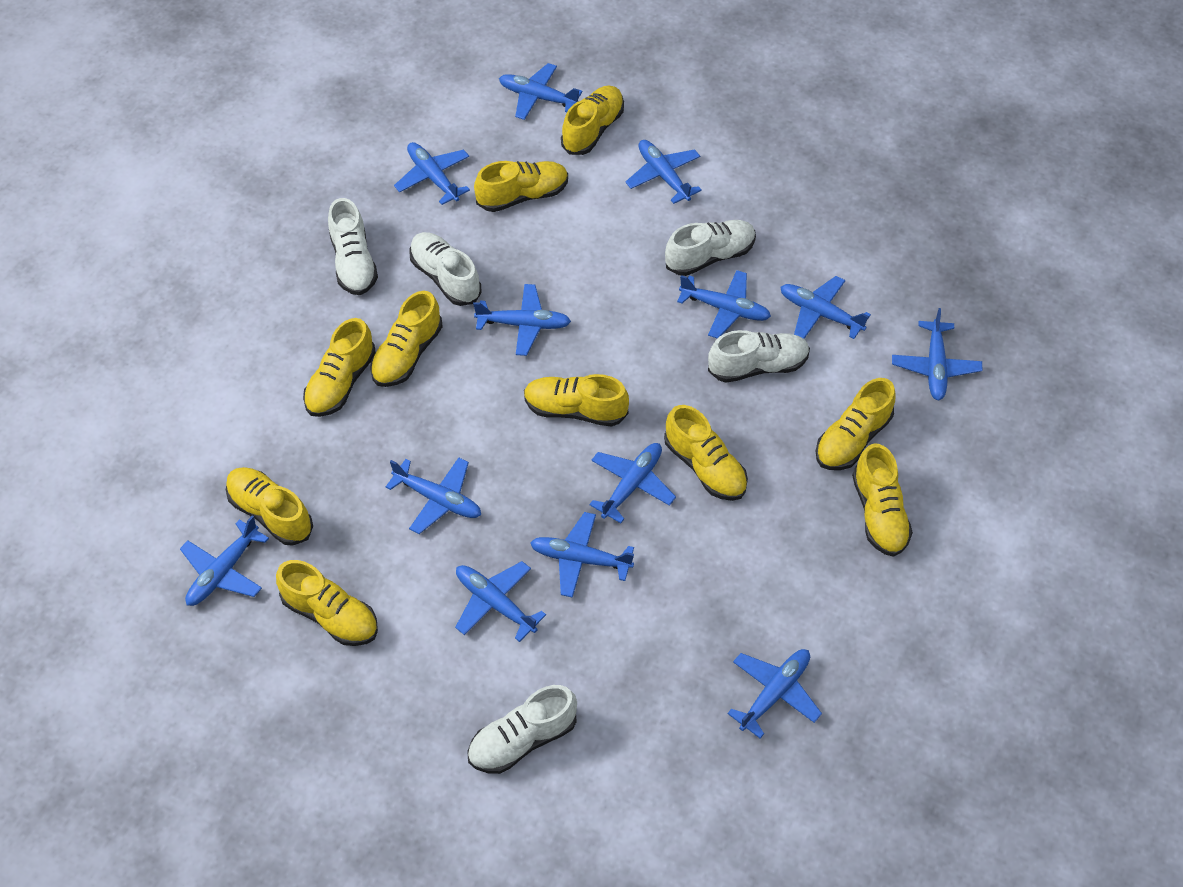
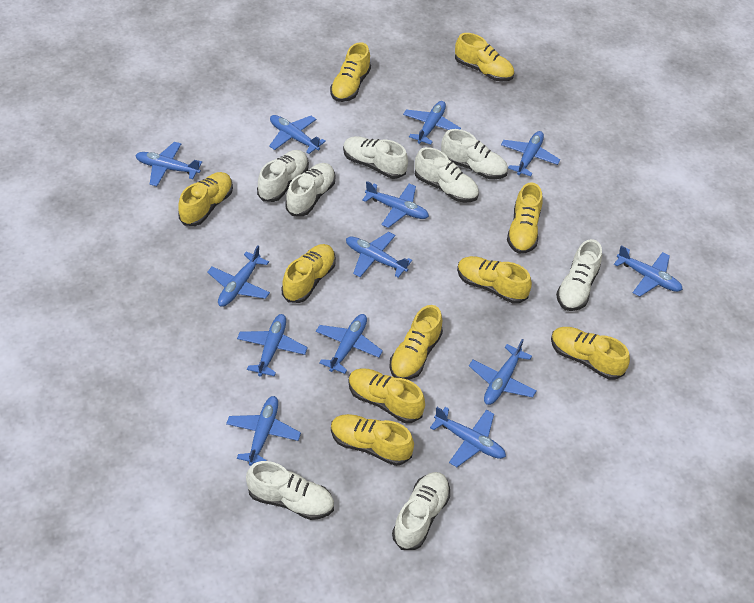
white shoe: 5 -> 8

